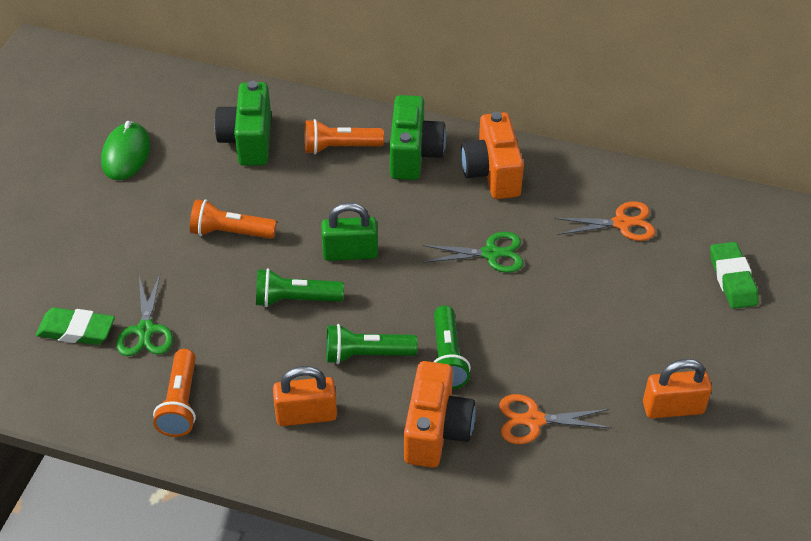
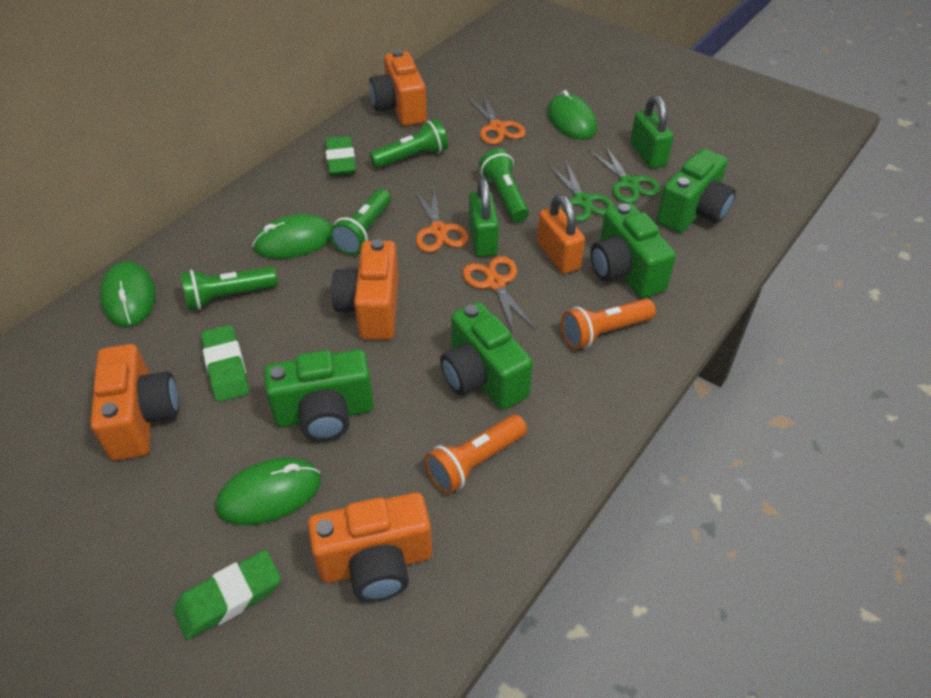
green camera: 2 -> 4
green eraser: 2 -> 3
green flashlight: 3 -> 4
green mouse: 1 -> 4
green padlock: 1 -> 2
orange camera: 2 -> 4
orange flashlight: 3 -> 2
orange padlock: 2 -> 1
orange scissors: 2 -> 3

